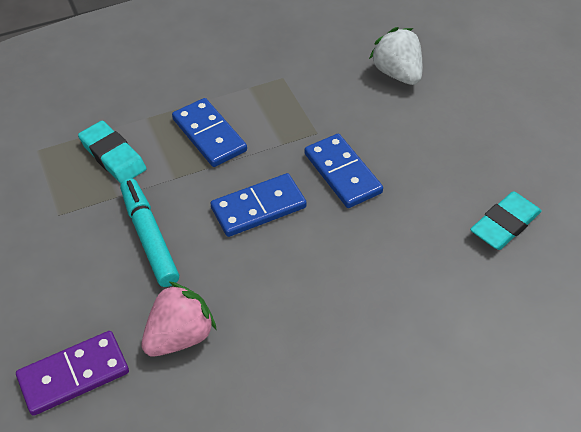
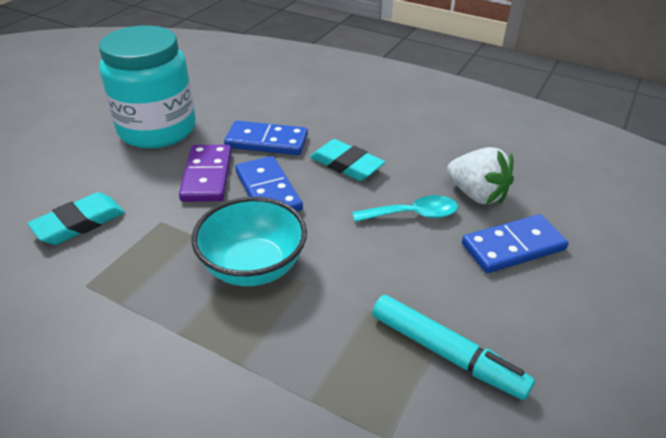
pink strawberry: 1 -> 0
turquoise bowl: 0 -> 1
turquoise jar: 0 -> 1
turquoise spoon: 0 -> 1

